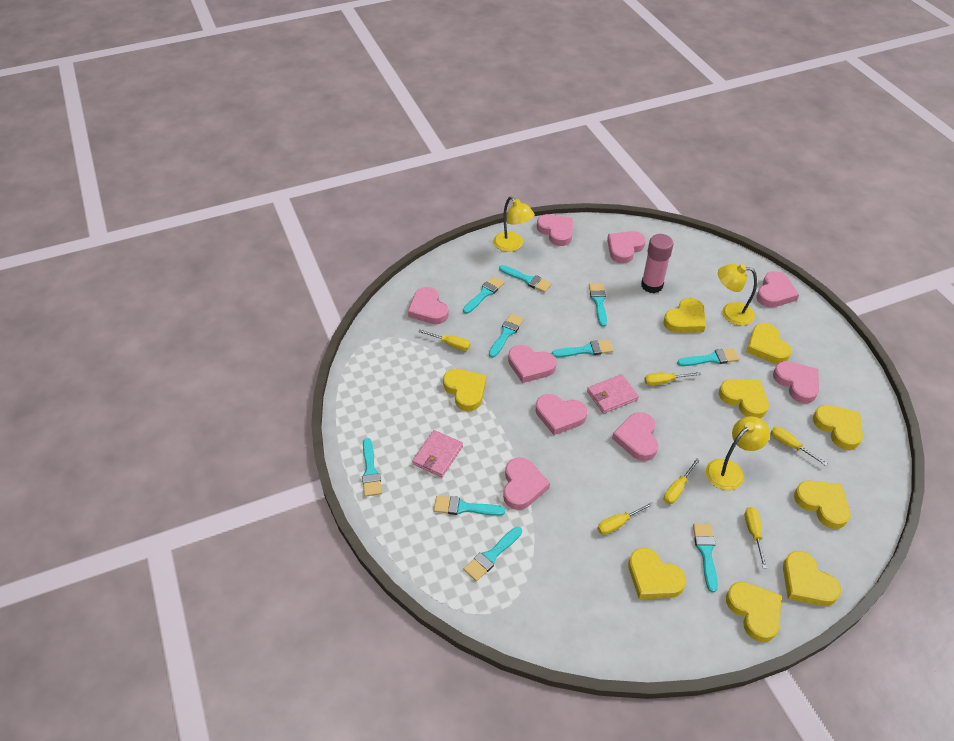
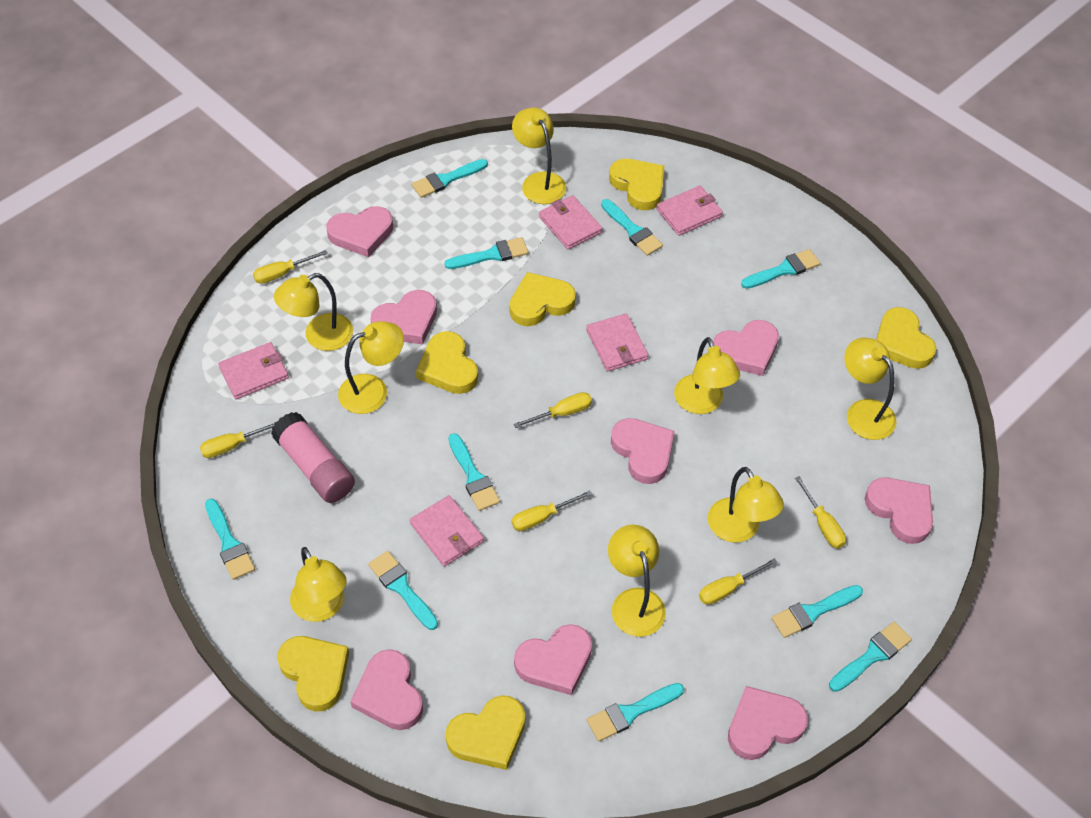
pink heart: 9 -> 8
pink wallet: 2 -> 5
yellow heart: 9 -> 6
yellow lamp: 3 -> 8

